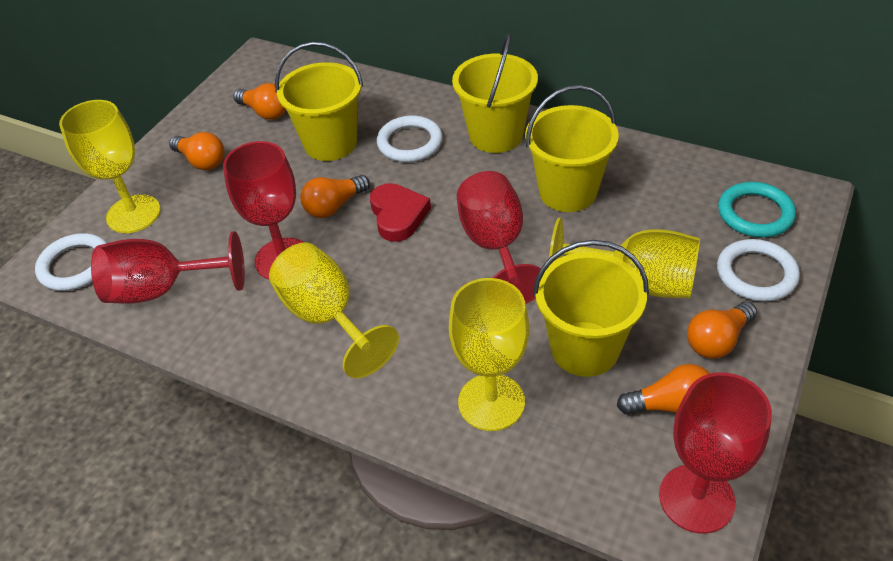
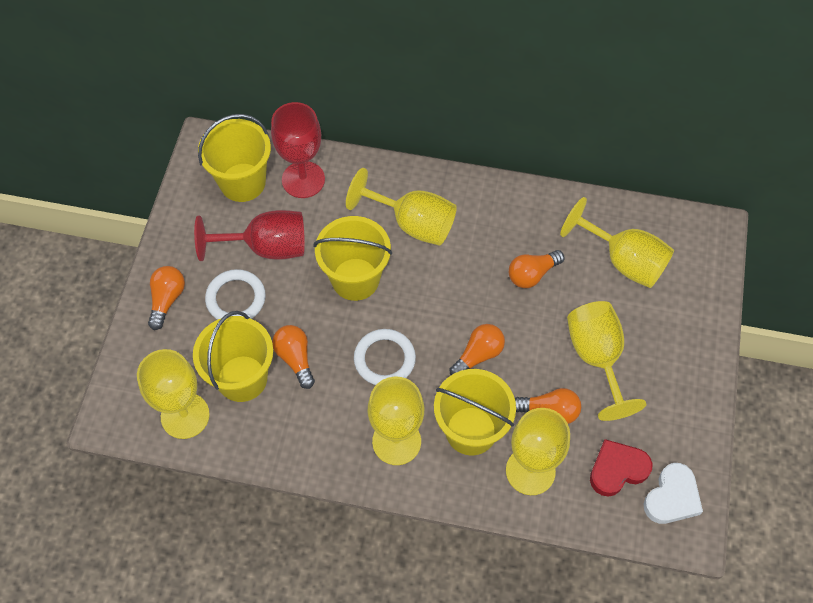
red goblet: 4 -> 2
turquoise ring: 1 -> 0
white heart: 0 -> 1
white ring: 3 -> 2
yellow goblet: 4 -> 6

